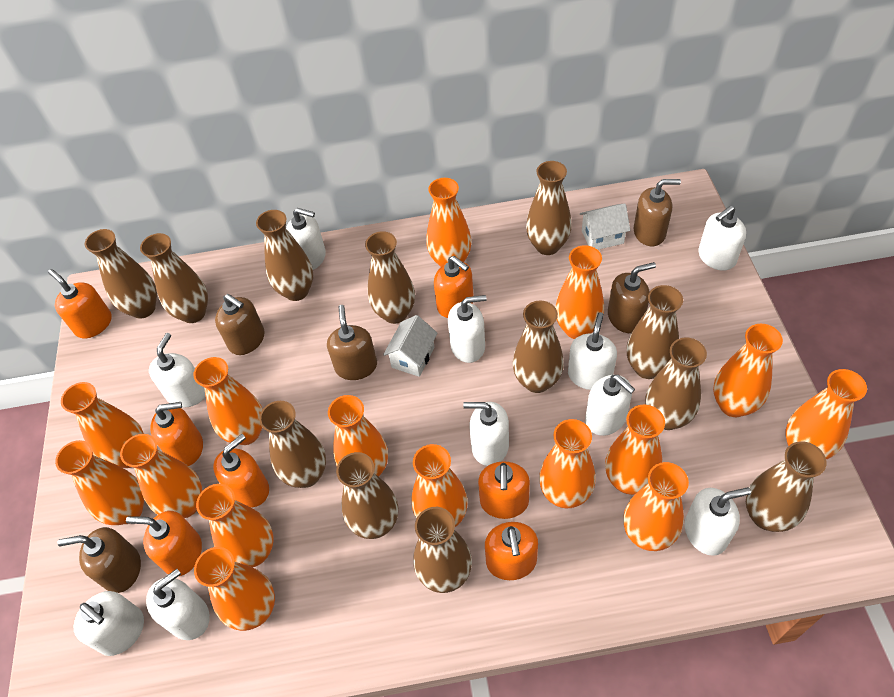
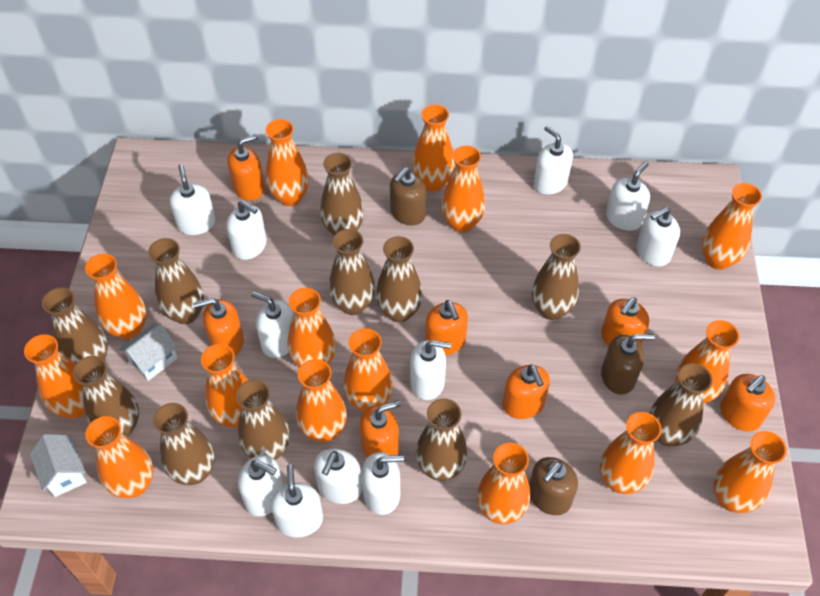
brown soap dispenser: 5 -> 3
brown vase: 12 -> 11
white soap dispenser: 10 -> 11

